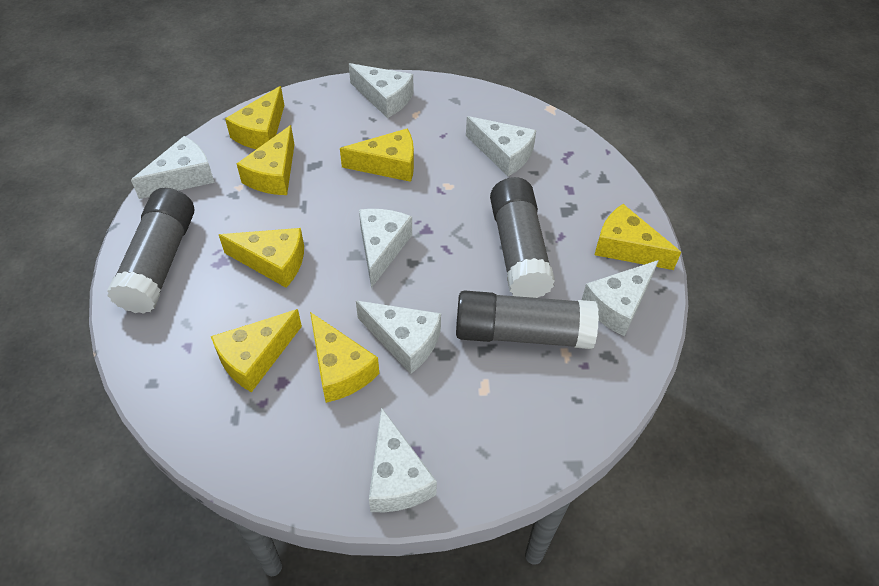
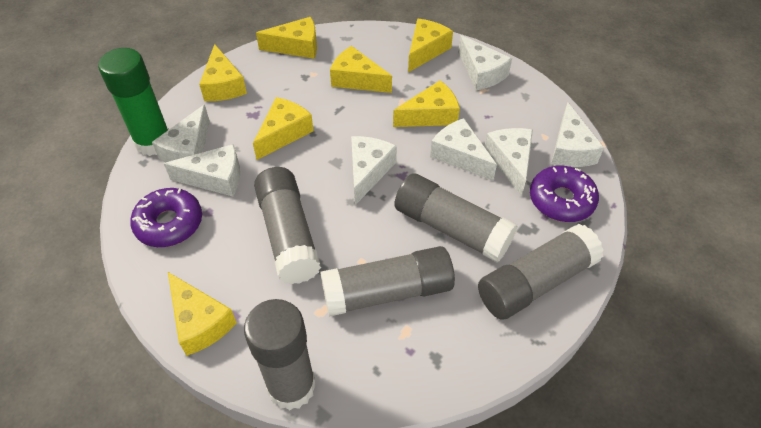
green glue stick: 0 -> 1
grey glue stick: 3 -> 5
purple donut: 0 -> 2

